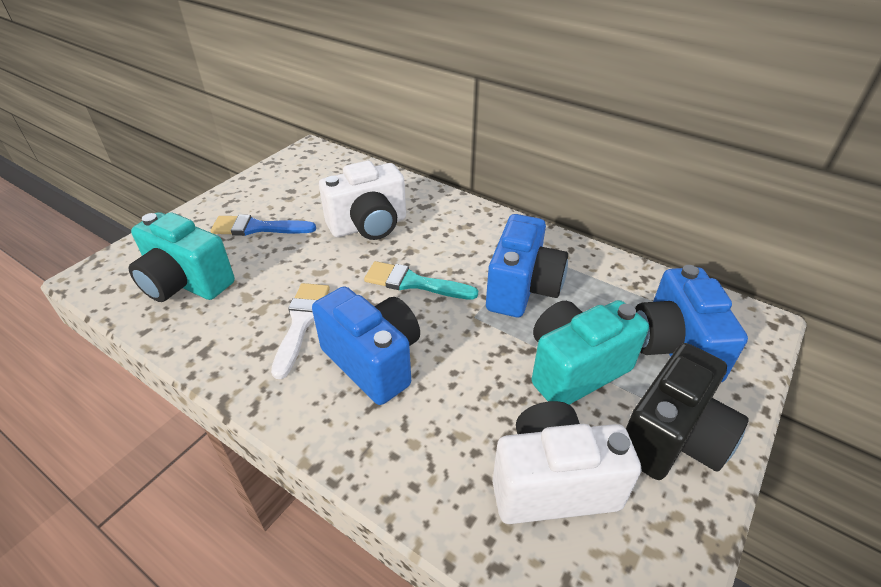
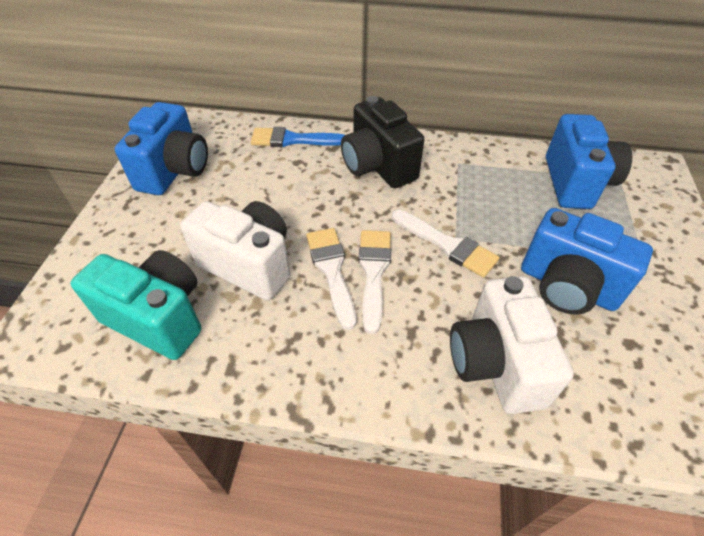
turquoise brush: 1 -> 0
turquoise camera: 2 -> 1
white brush: 1 -> 3

